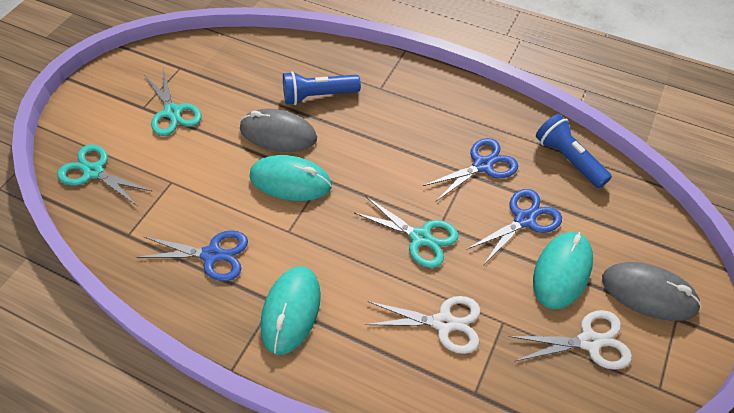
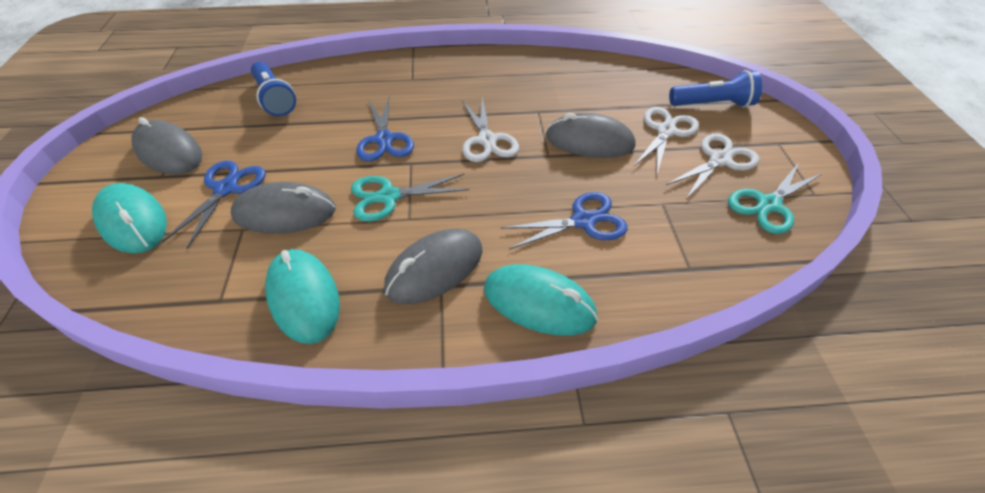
grey mouse: 2 -> 4
turquoise scissors: 3 -> 2
white scissors: 2 -> 3

